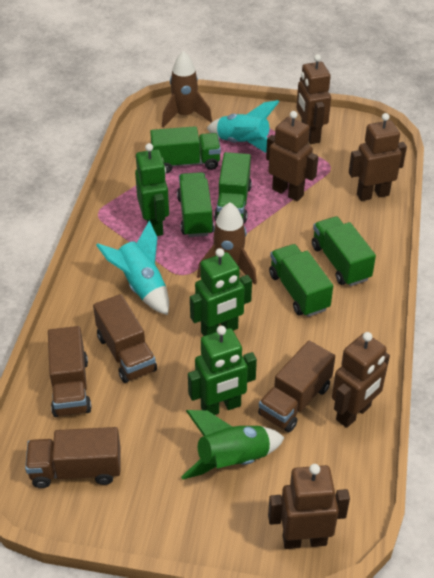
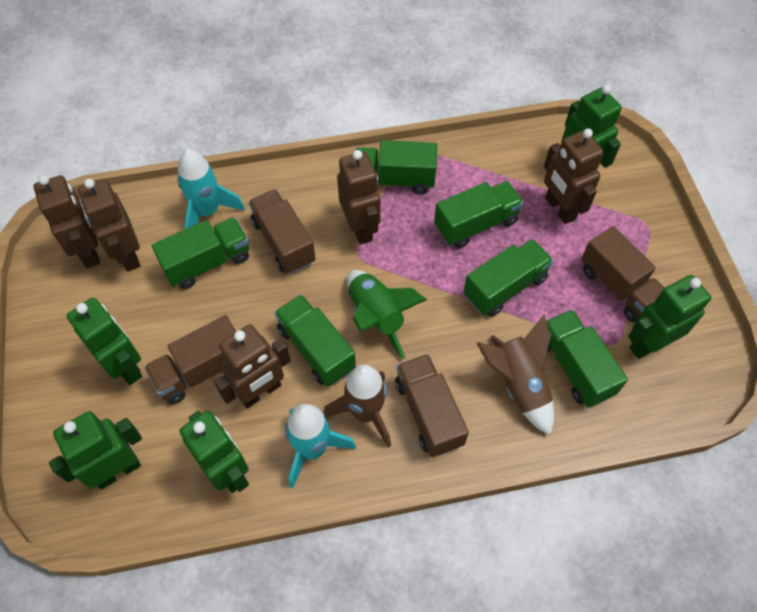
green robot: 3 -> 5
green truck: 5 -> 6

